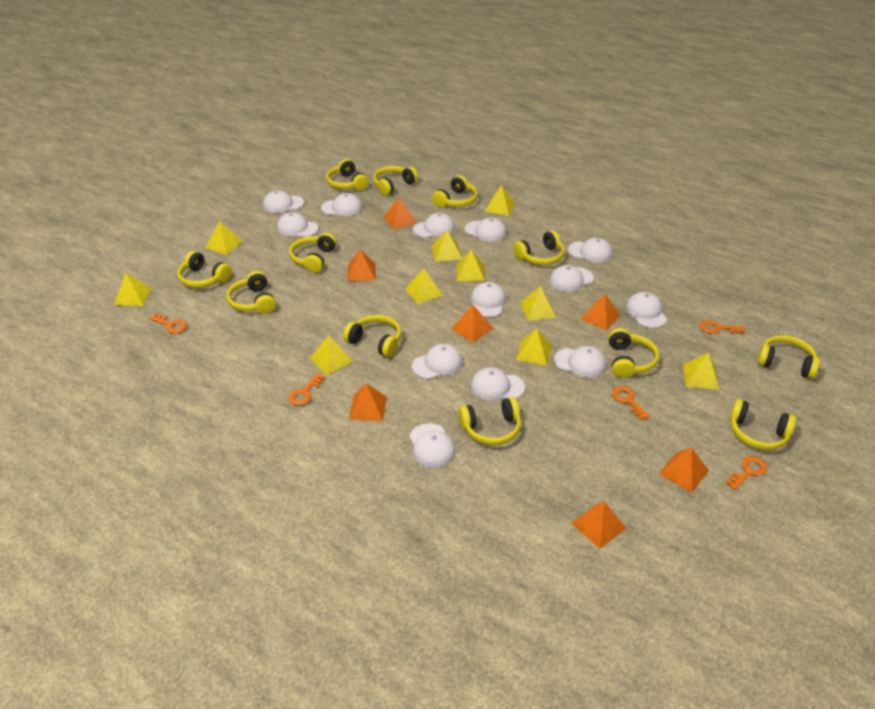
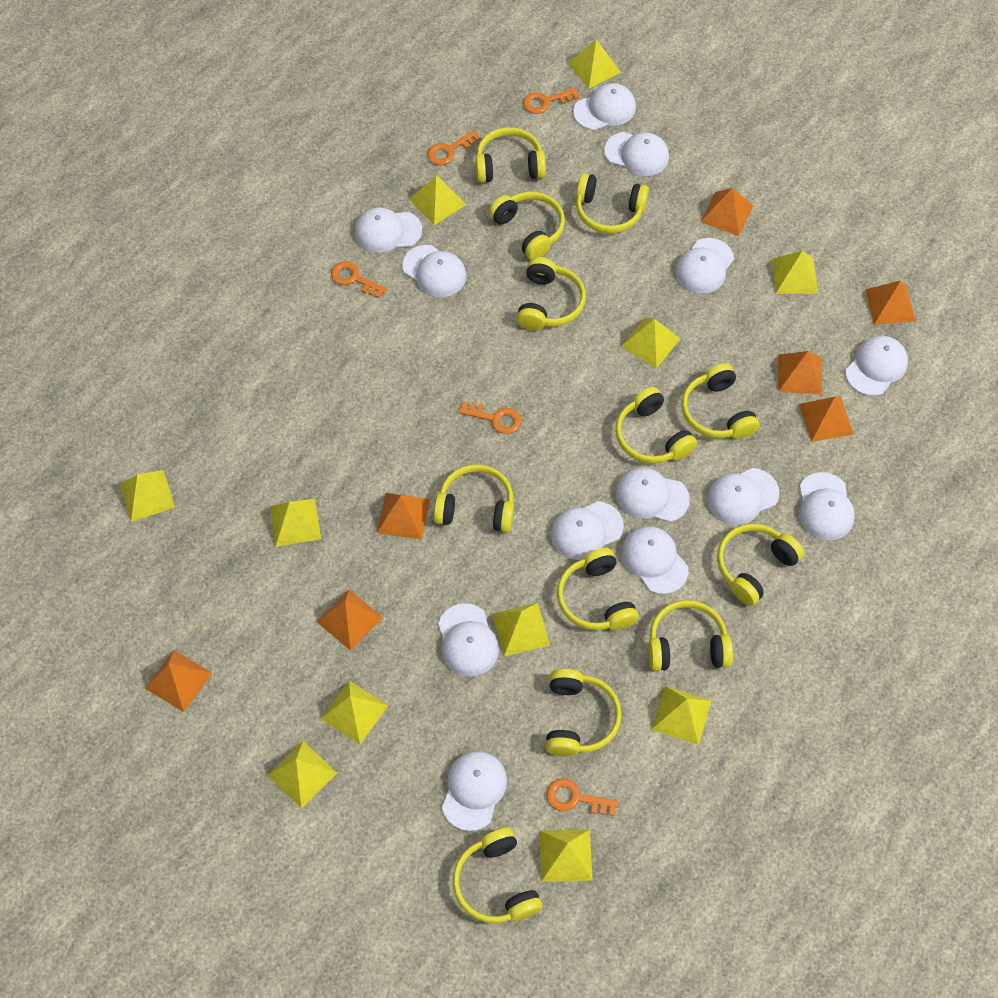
yellow pyramid: 10 -> 11

